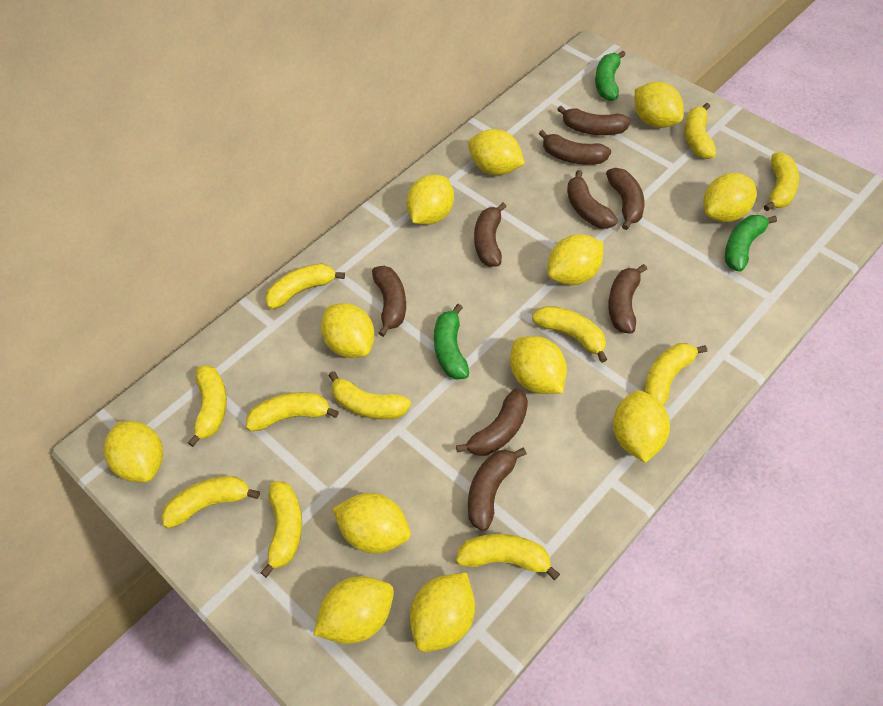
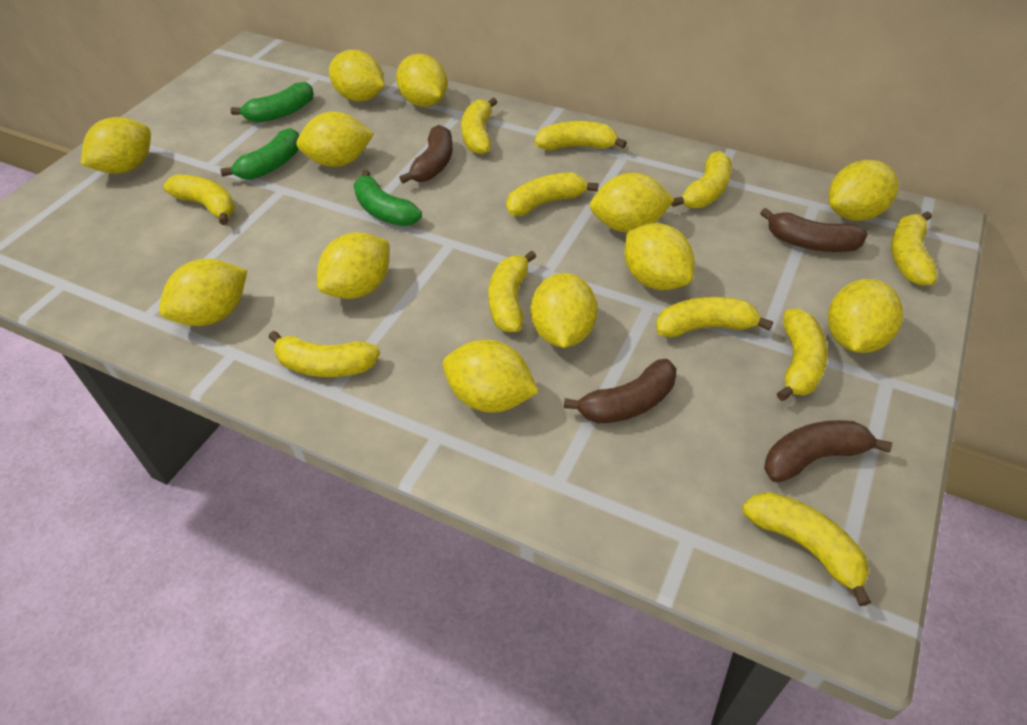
brown banana: 9 -> 4

